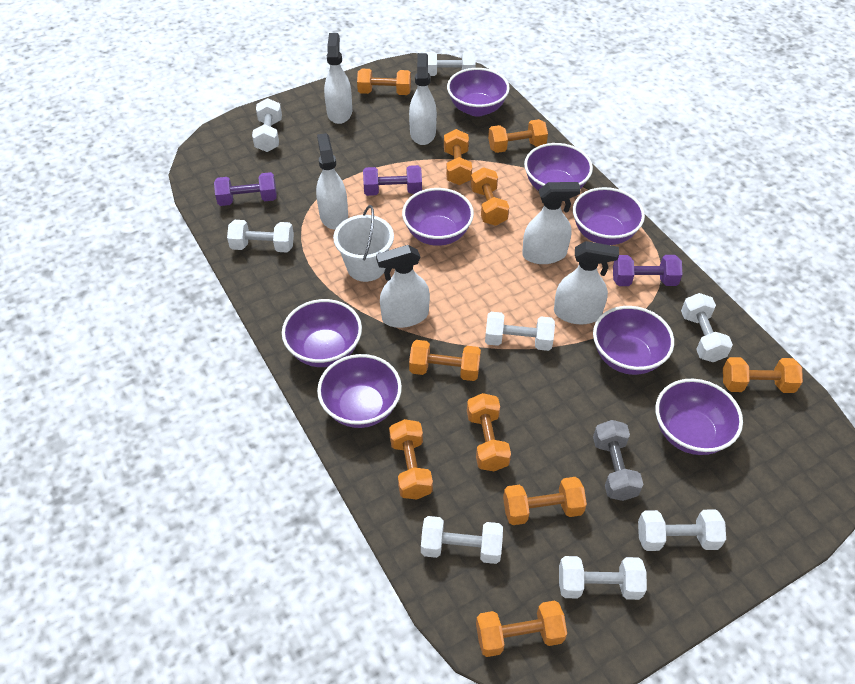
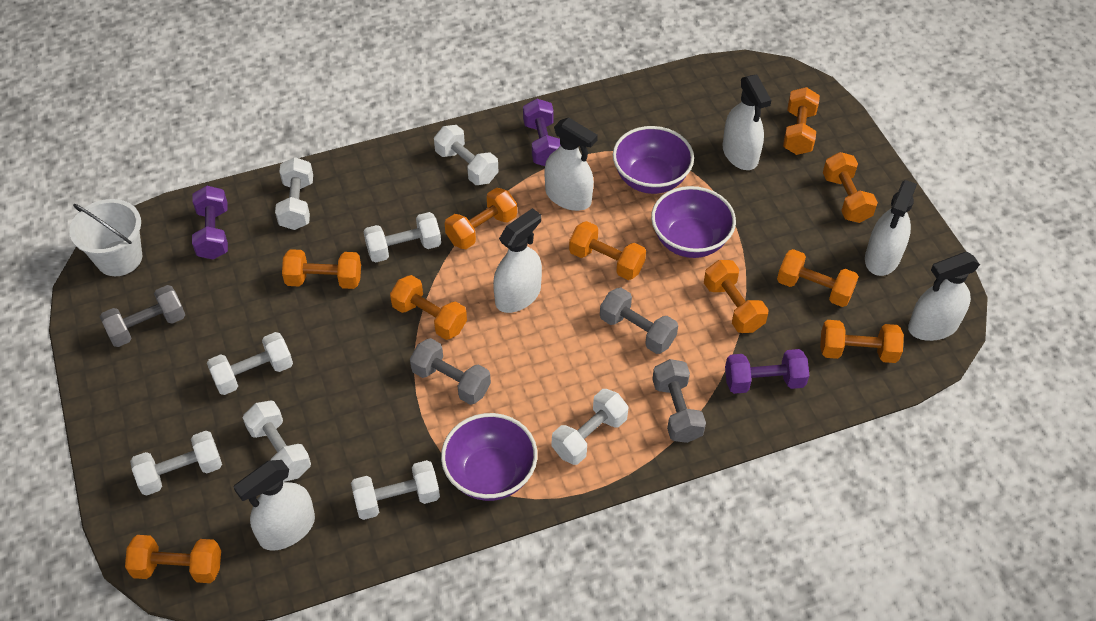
grey dumbbell: 1 -> 4
purple bowl: 8 -> 3

